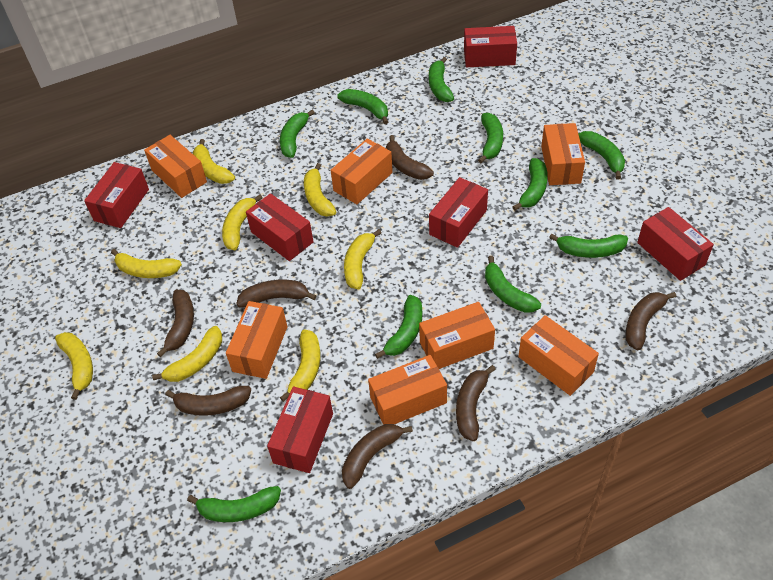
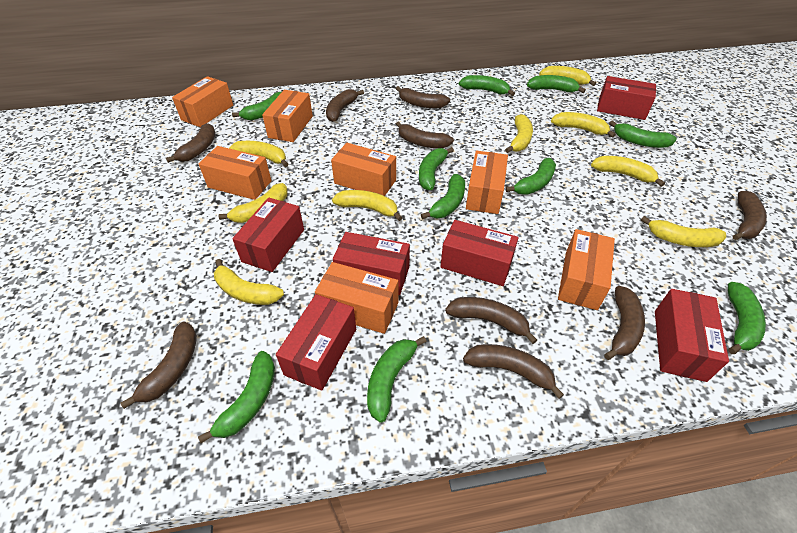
brown banana: 7 -> 9
yellow banana: 8 -> 9

